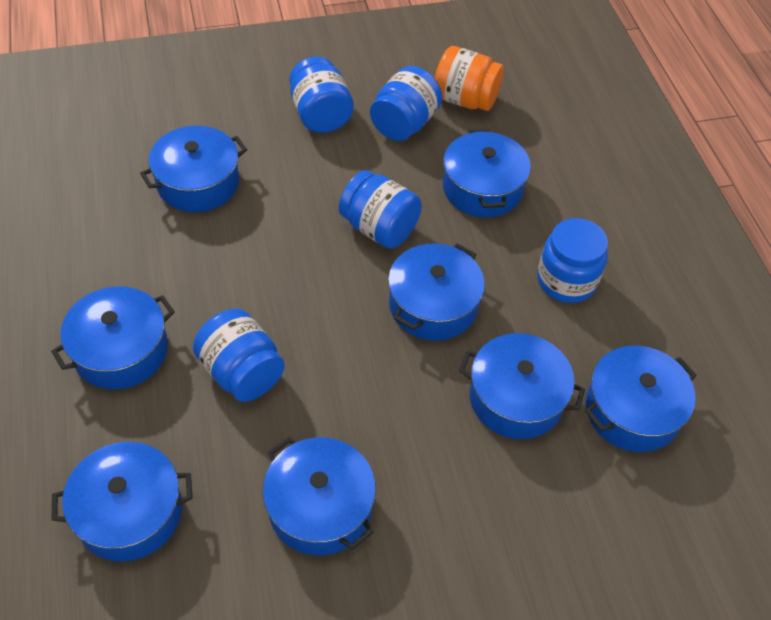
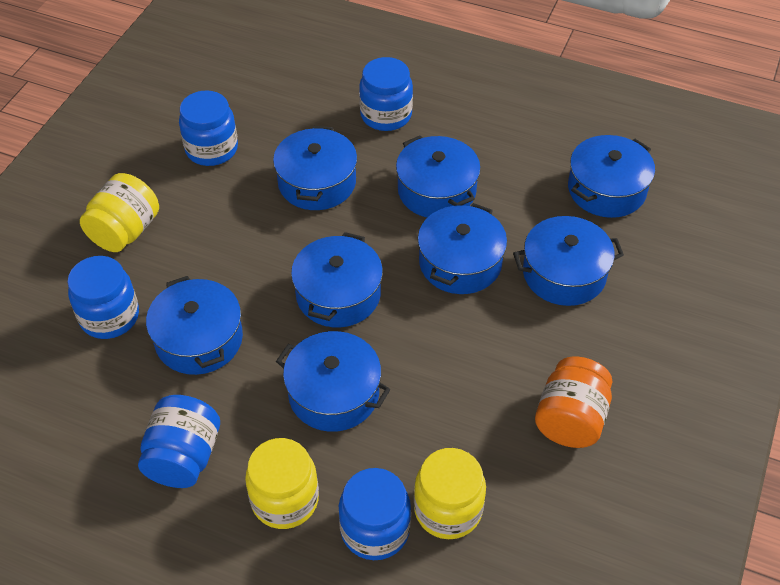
yellow jar: 0 -> 3

